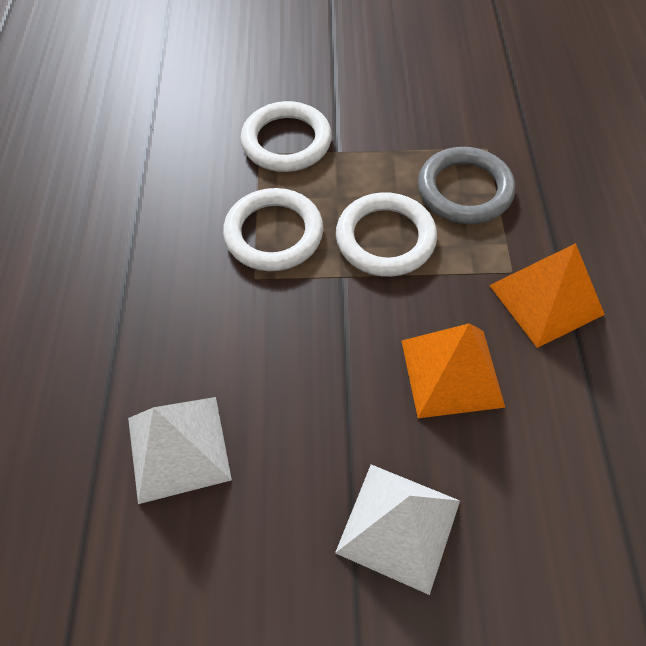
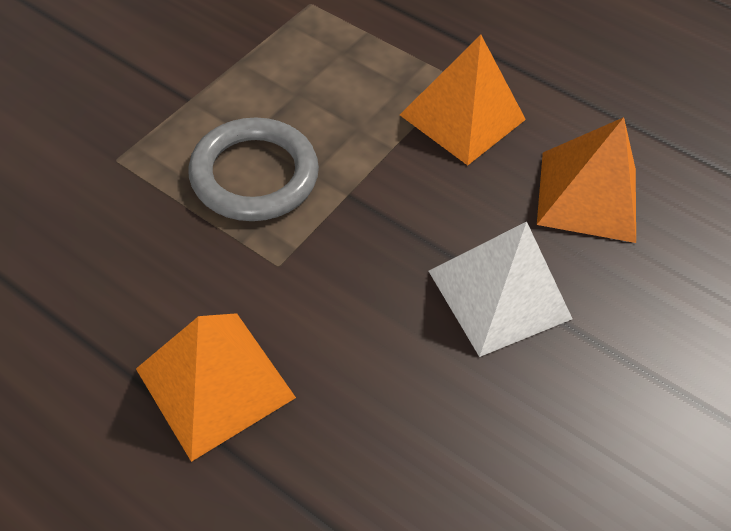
orange pyramid: 2 -> 3
white pyramid: 2 -> 1
white ring: 3 -> 0

